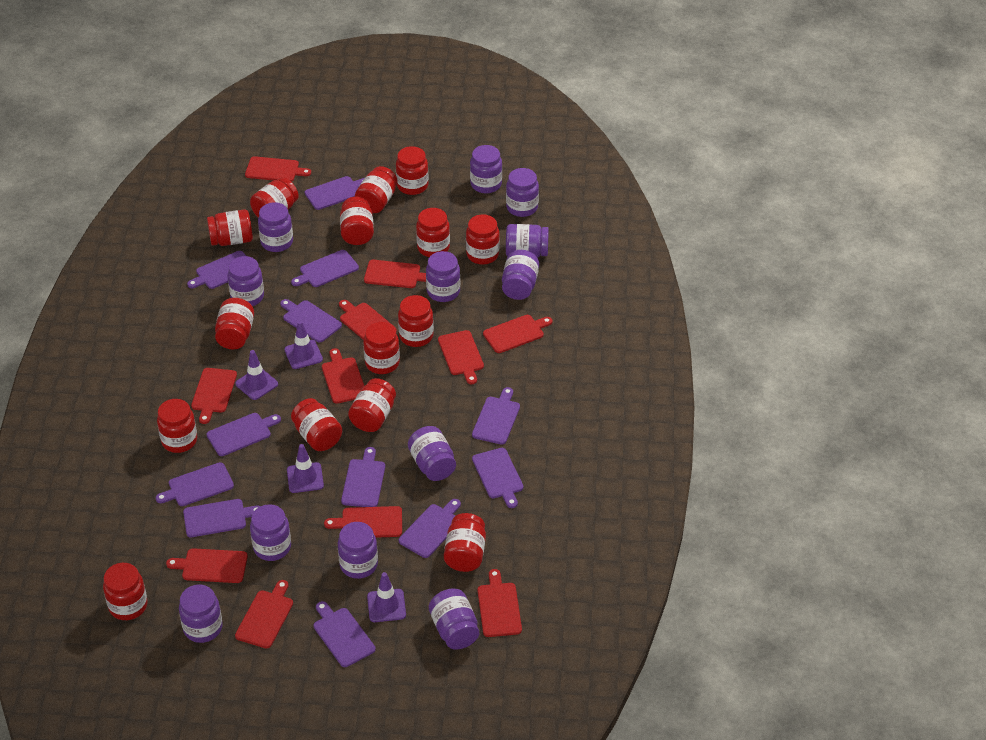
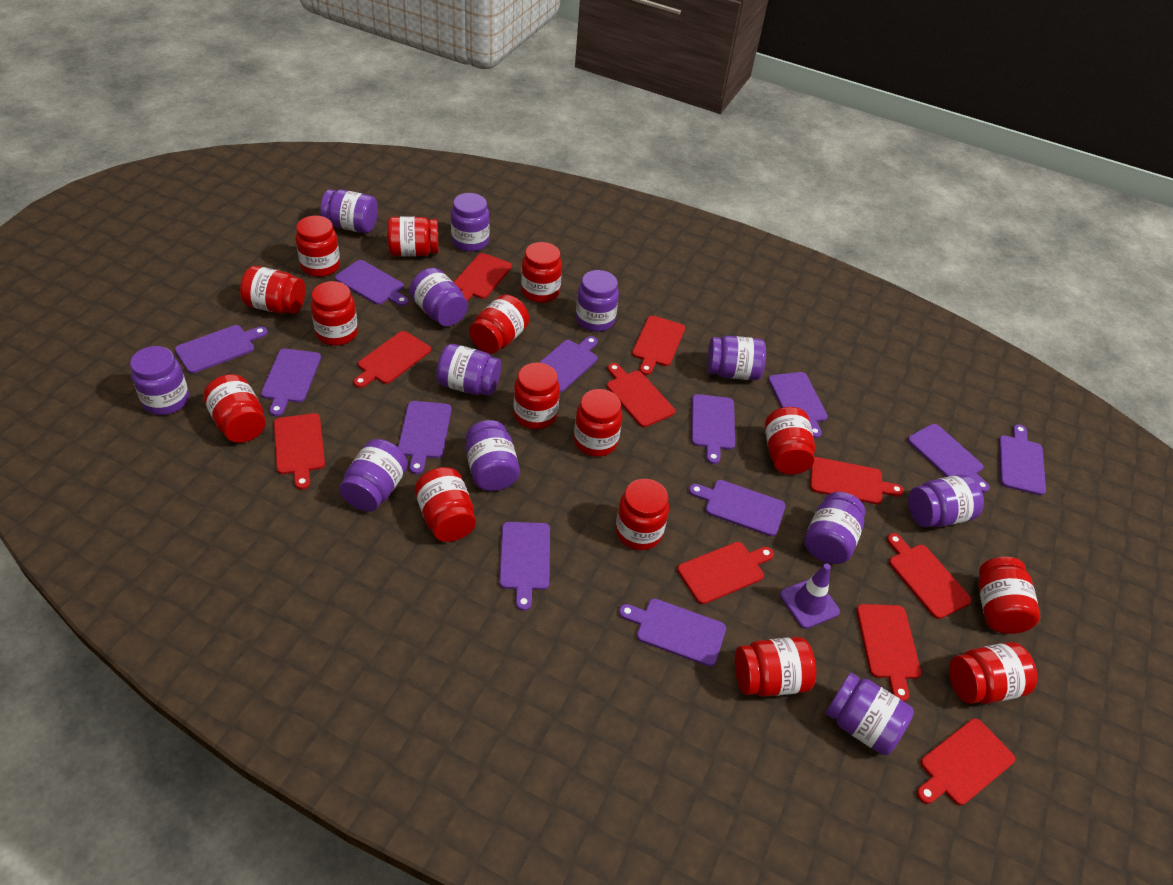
purple traffic cone: 4 -> 1
red cutting board: 11 -> 10

